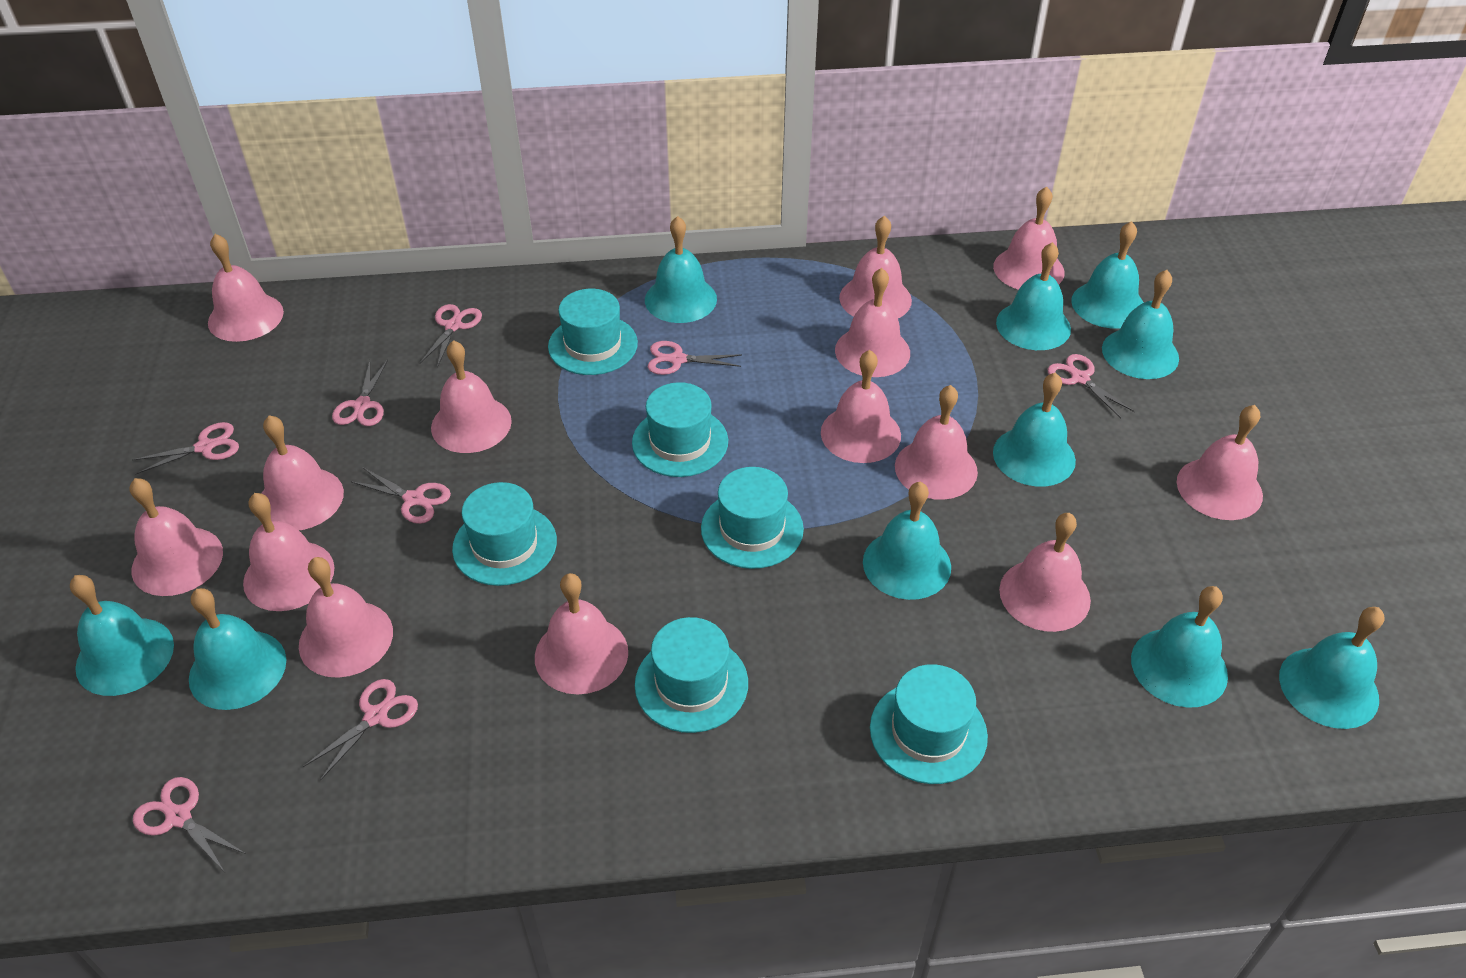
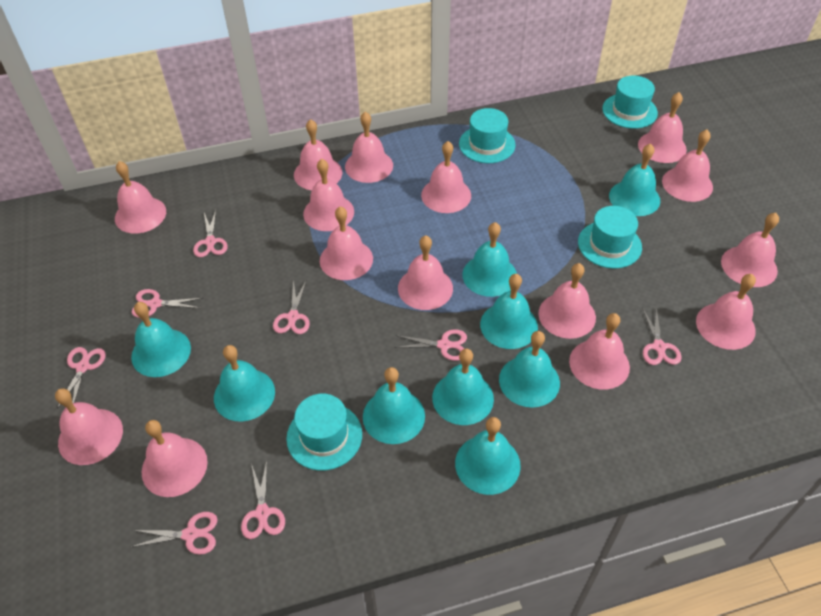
pink bell: 14 -> 15
turquoise bell: 10 -> 9
turquoise hat: 6 -> 4

